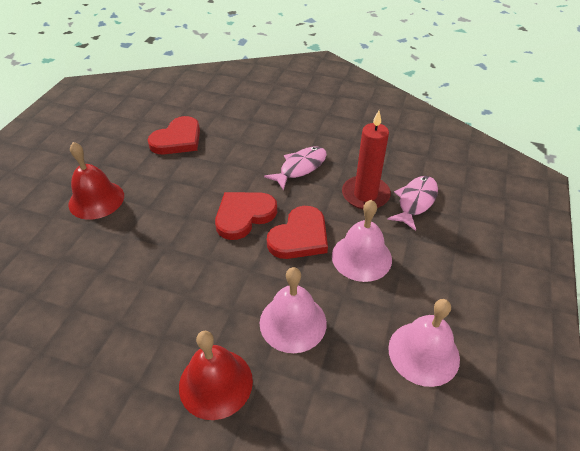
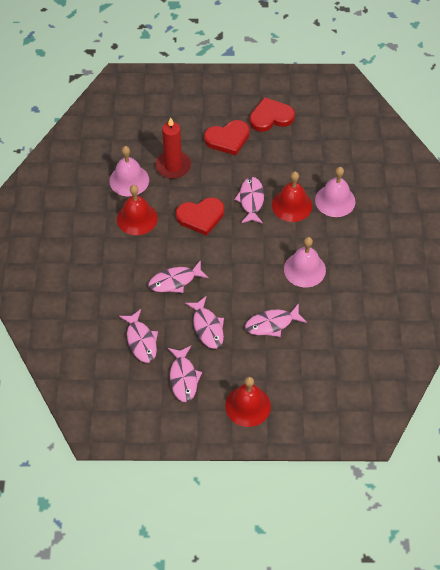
pink fish: 2 -> 6
red bell: 2 -> 3

